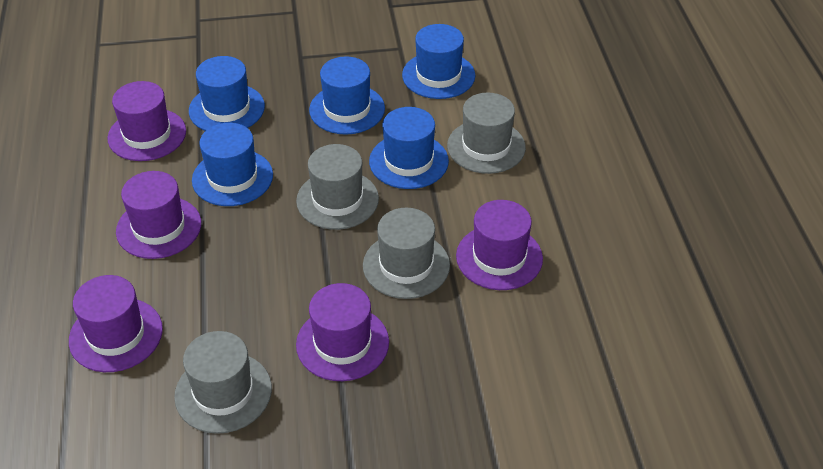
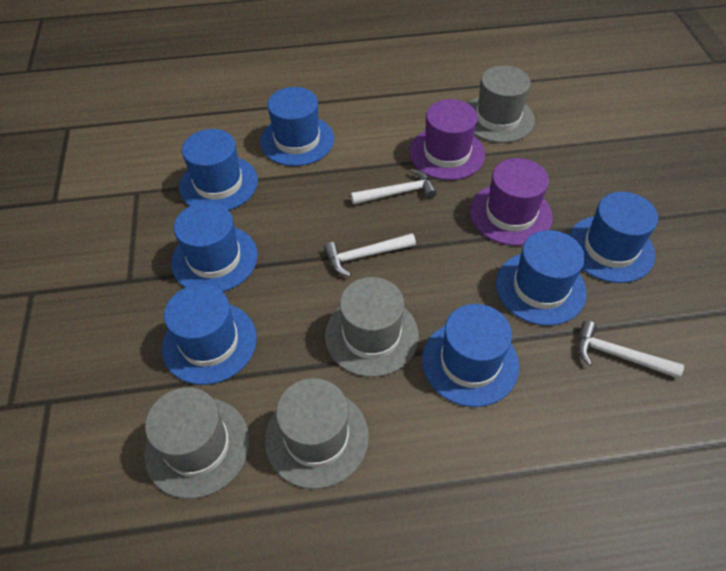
blue hat: 5 -> 7
purple hat: 5 -> 2
white hammer: 0 -> 3

